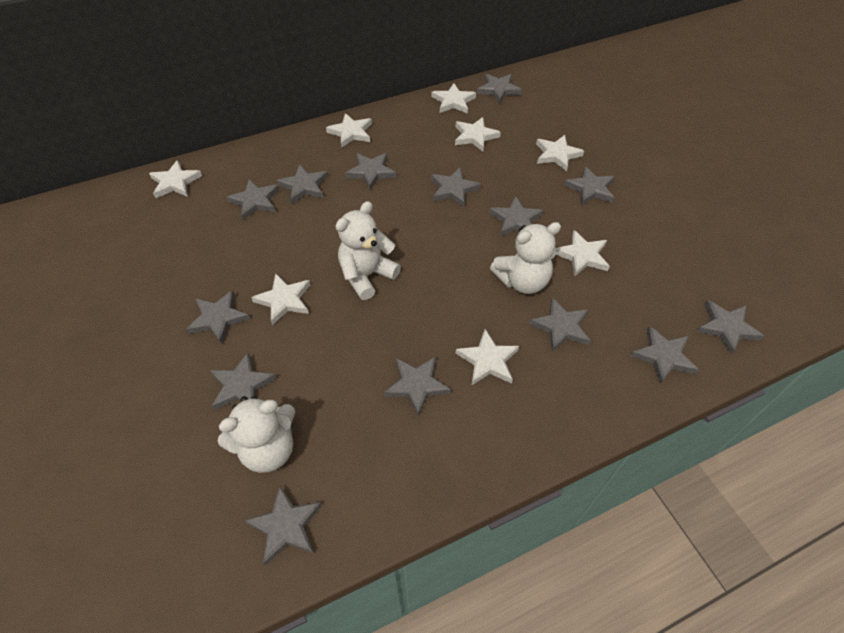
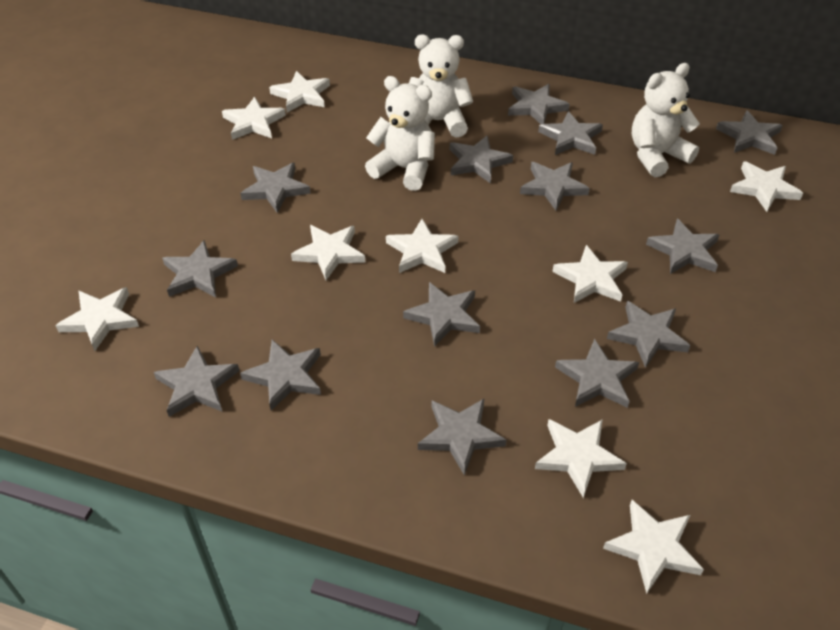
white star: 8 -> 9

